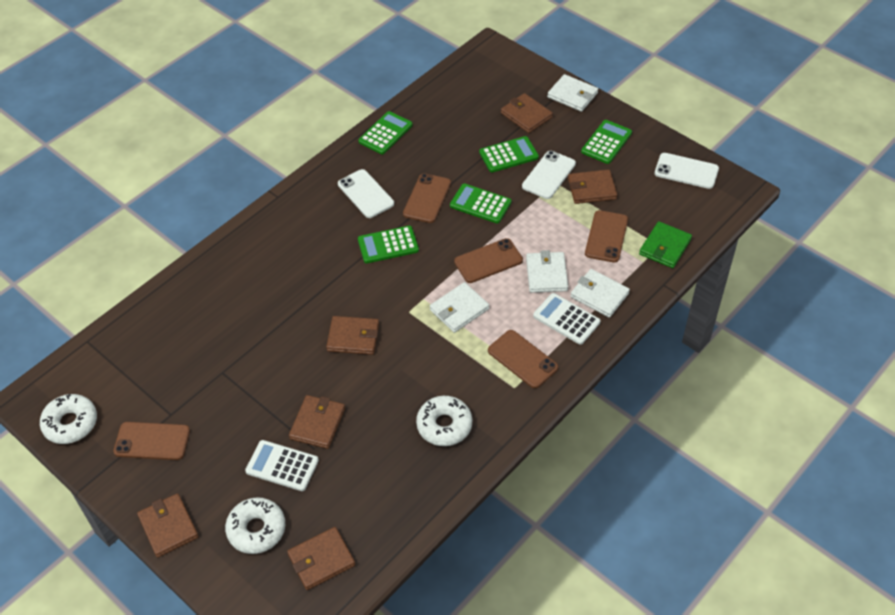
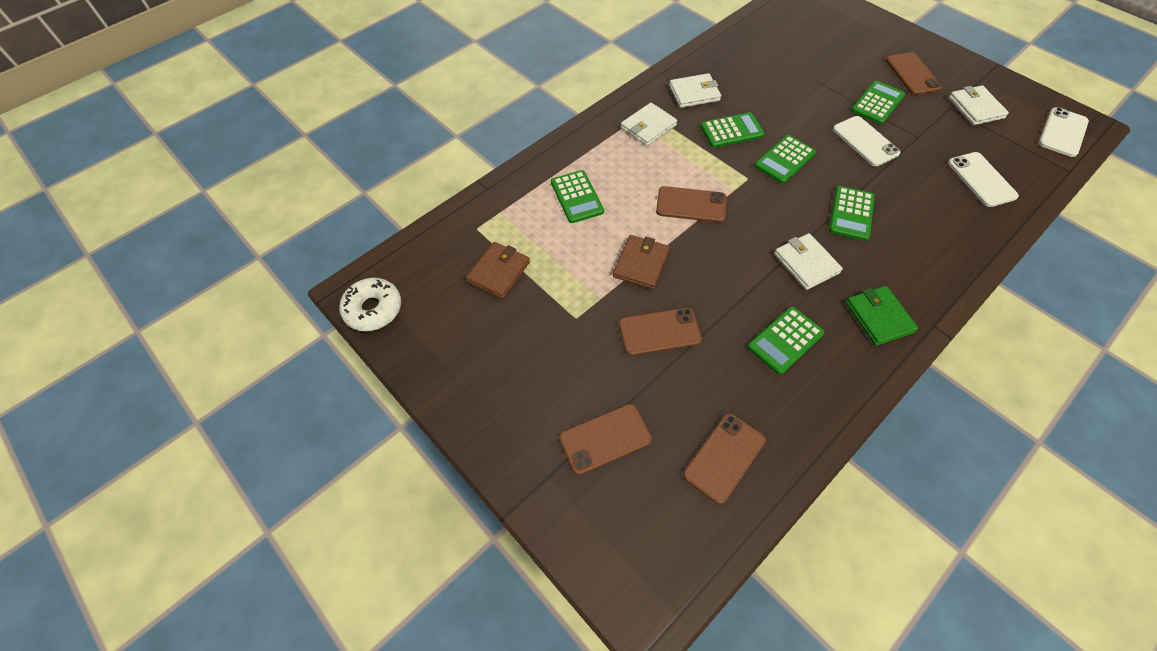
brown wallet: 6 -> 2
green calculator: 5 -> 6
white calculator: 2 -> 0
white donut: 3 -> 1

